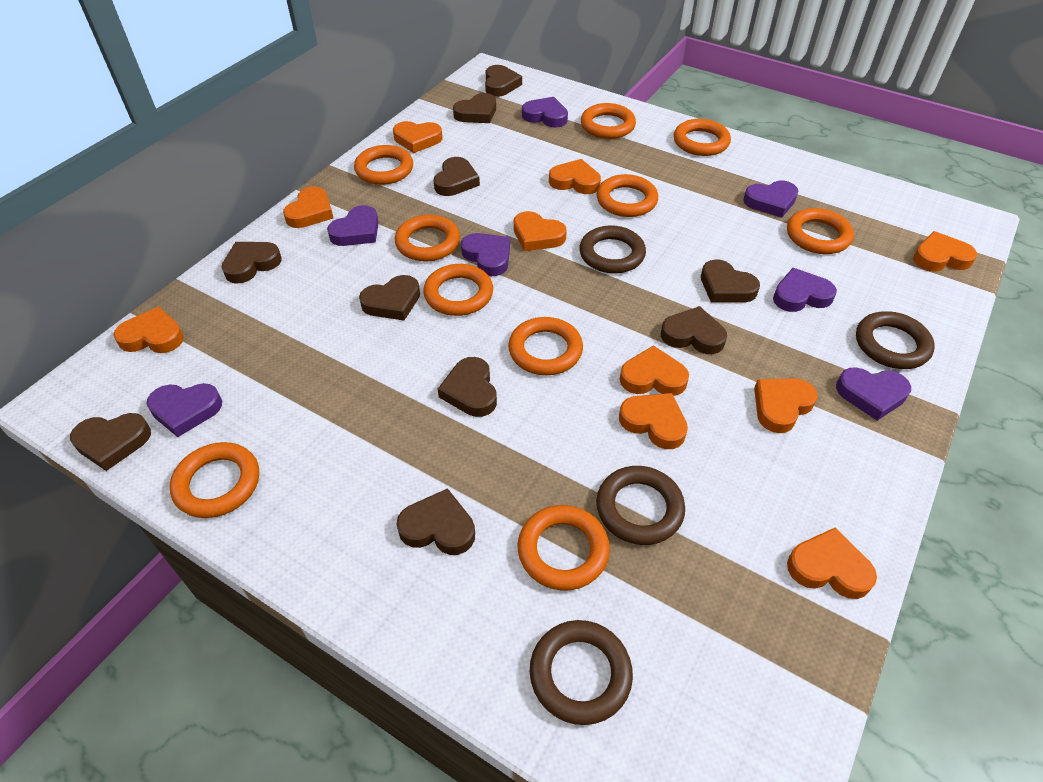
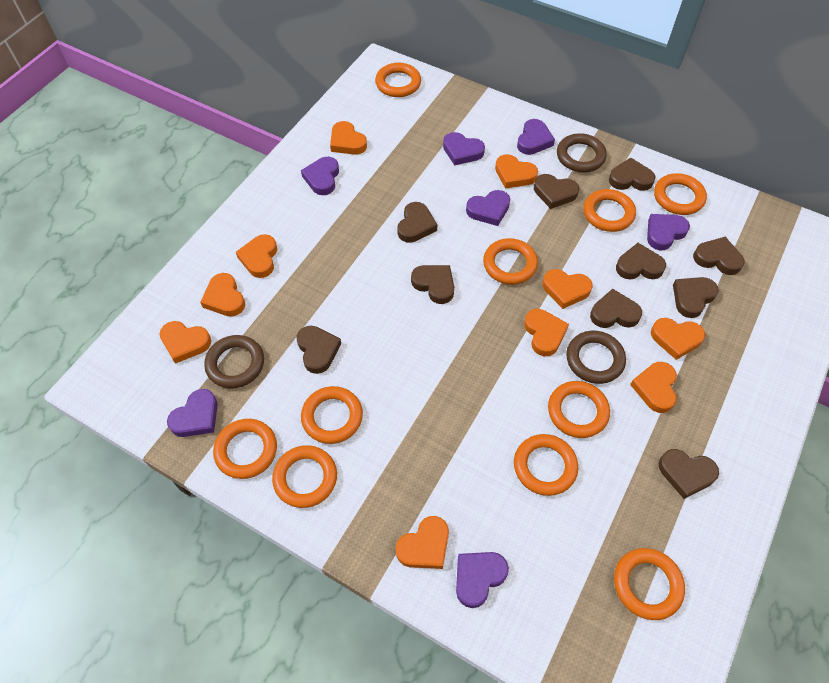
brown ring: 4 -> 3

